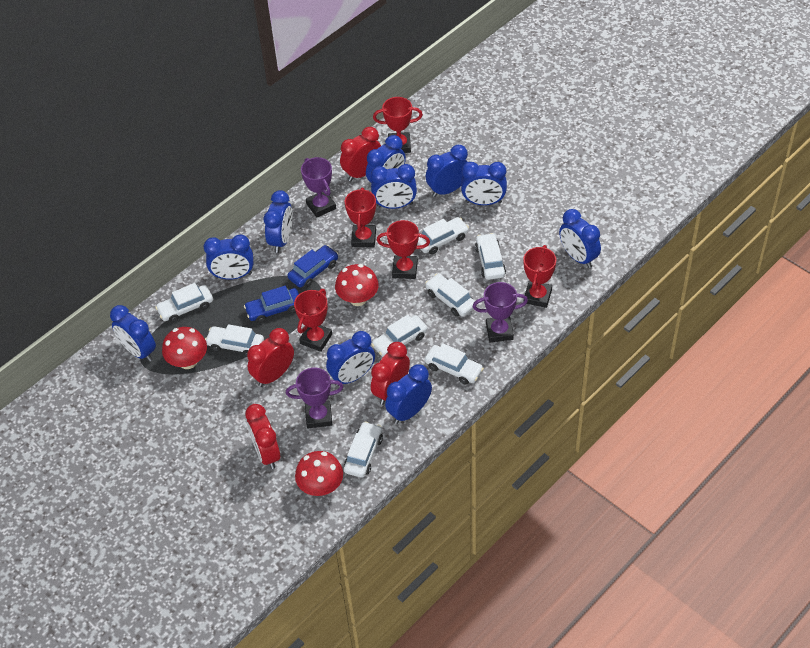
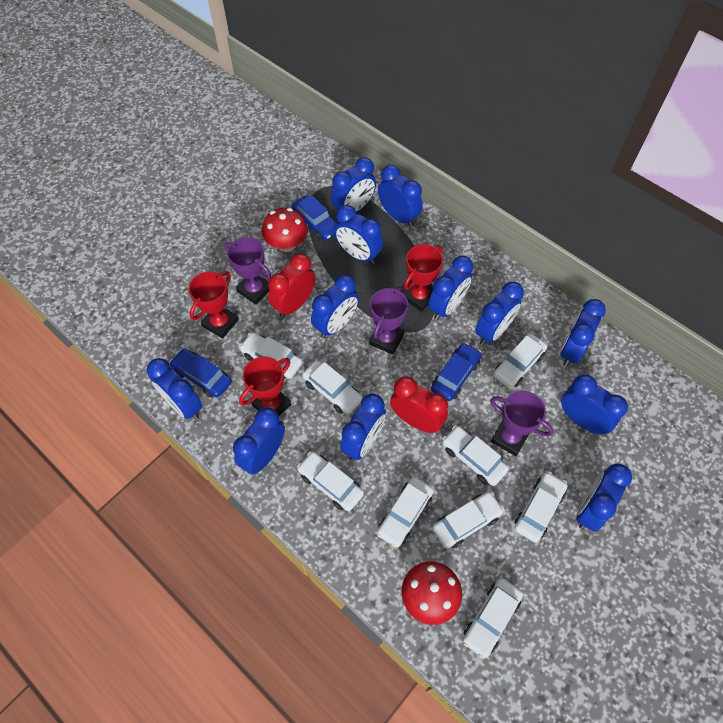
blue car: 2 -> 3
blue clock: 10 -> 12
red clock: 4 -> 2
red mushroom: 3 -> 2
red trophy: 5 -> 3
white car: 8 -> 9

